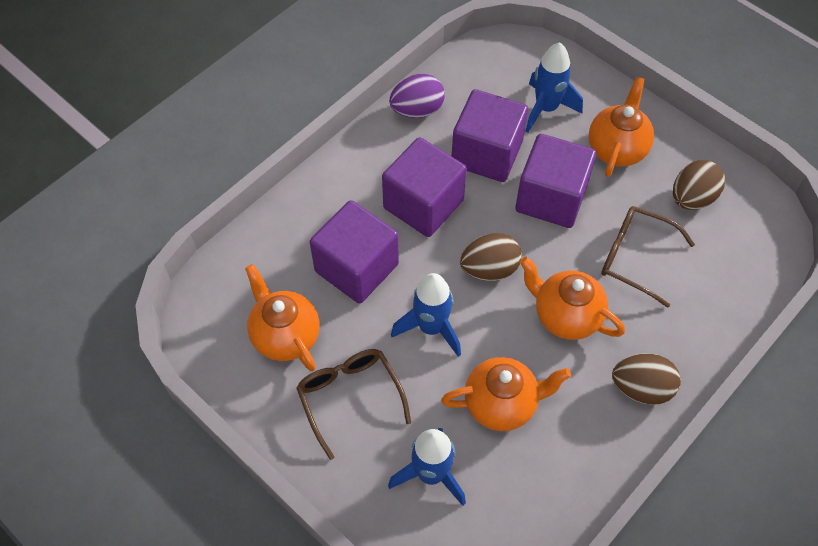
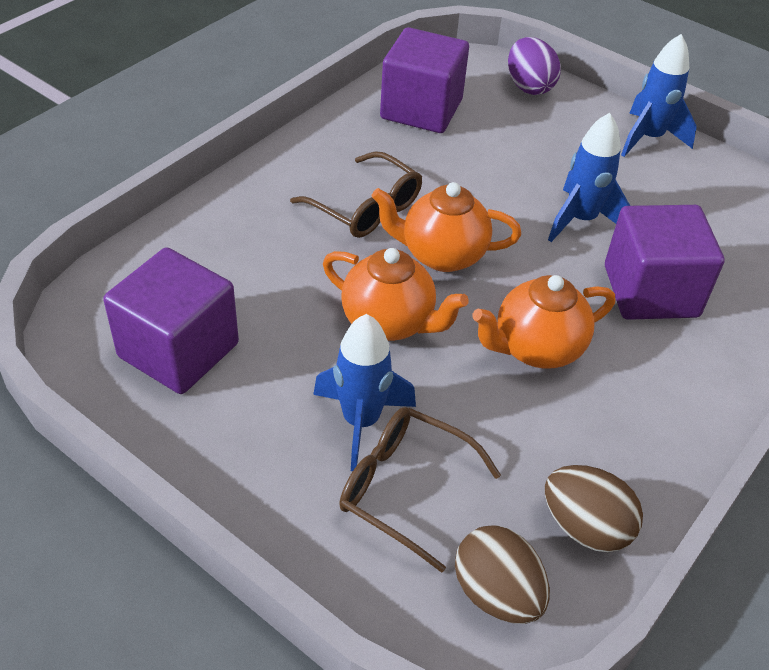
brown egg: 3 -> 2
orange teapot: 4 -> 3
purple cube: 4 -> 3

